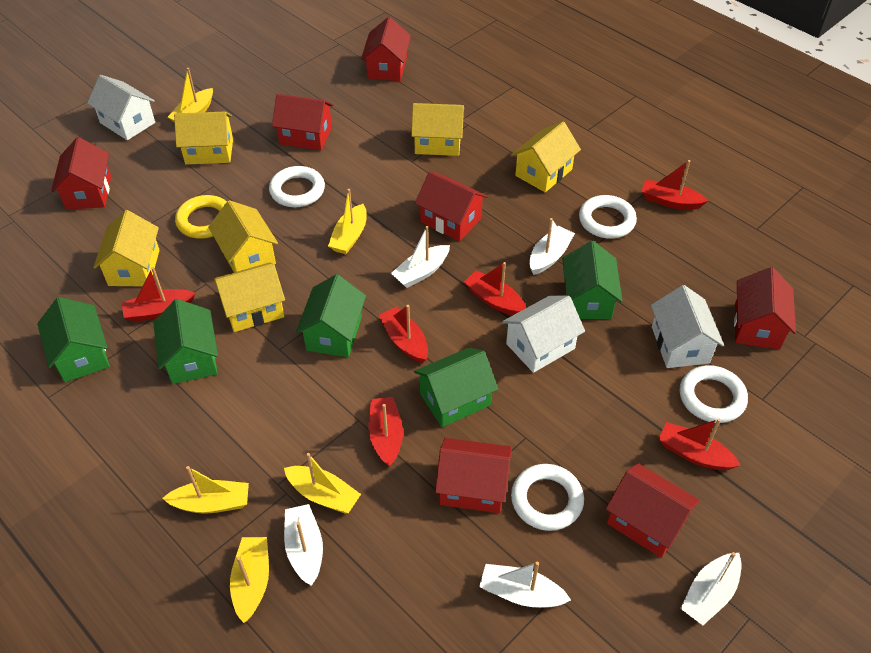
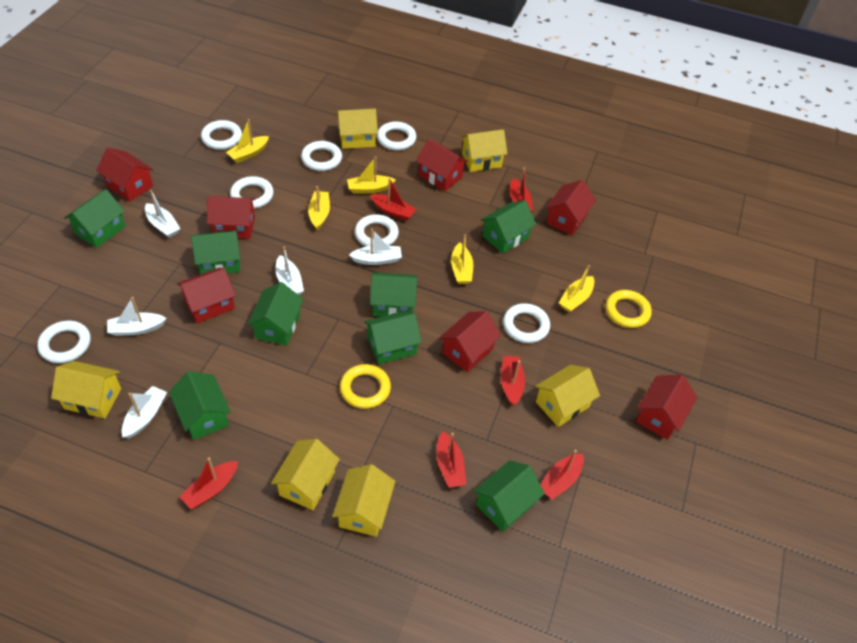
green house: 5 -> 8
white house: 3 -> 0
white ring: 4 -> 7
yellow ring: 1 -> 2

